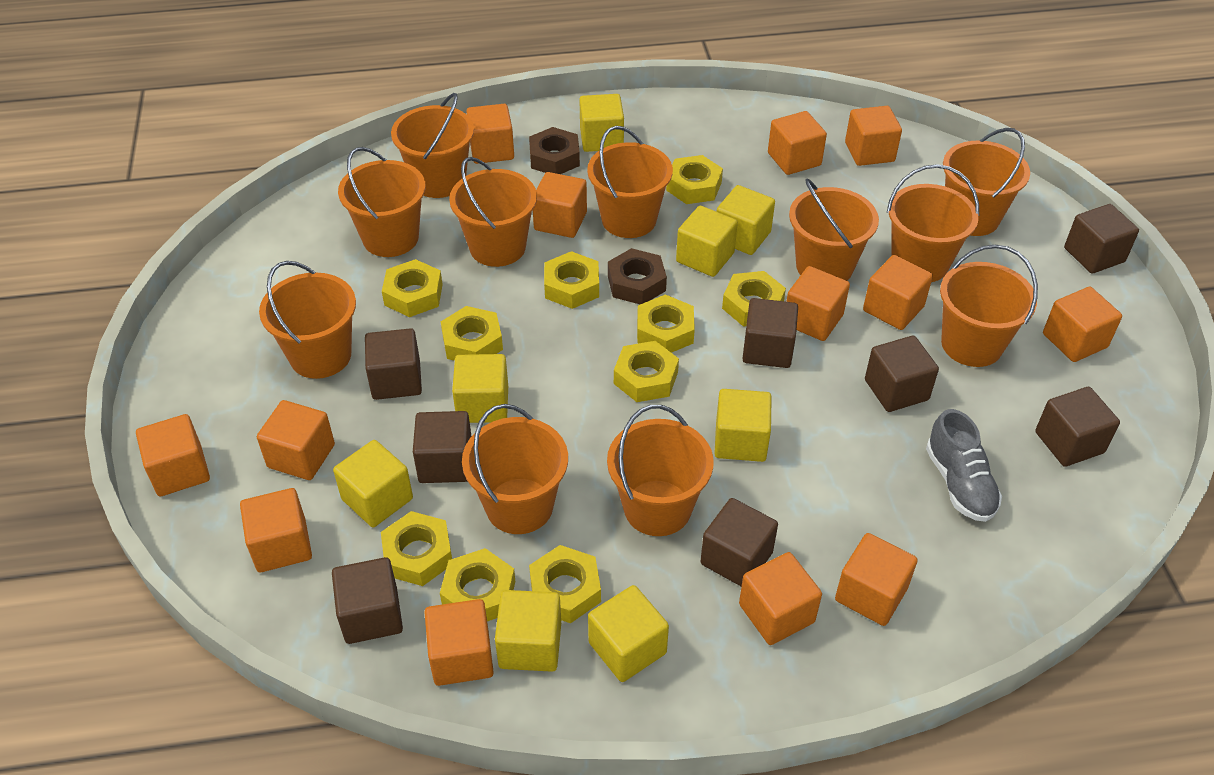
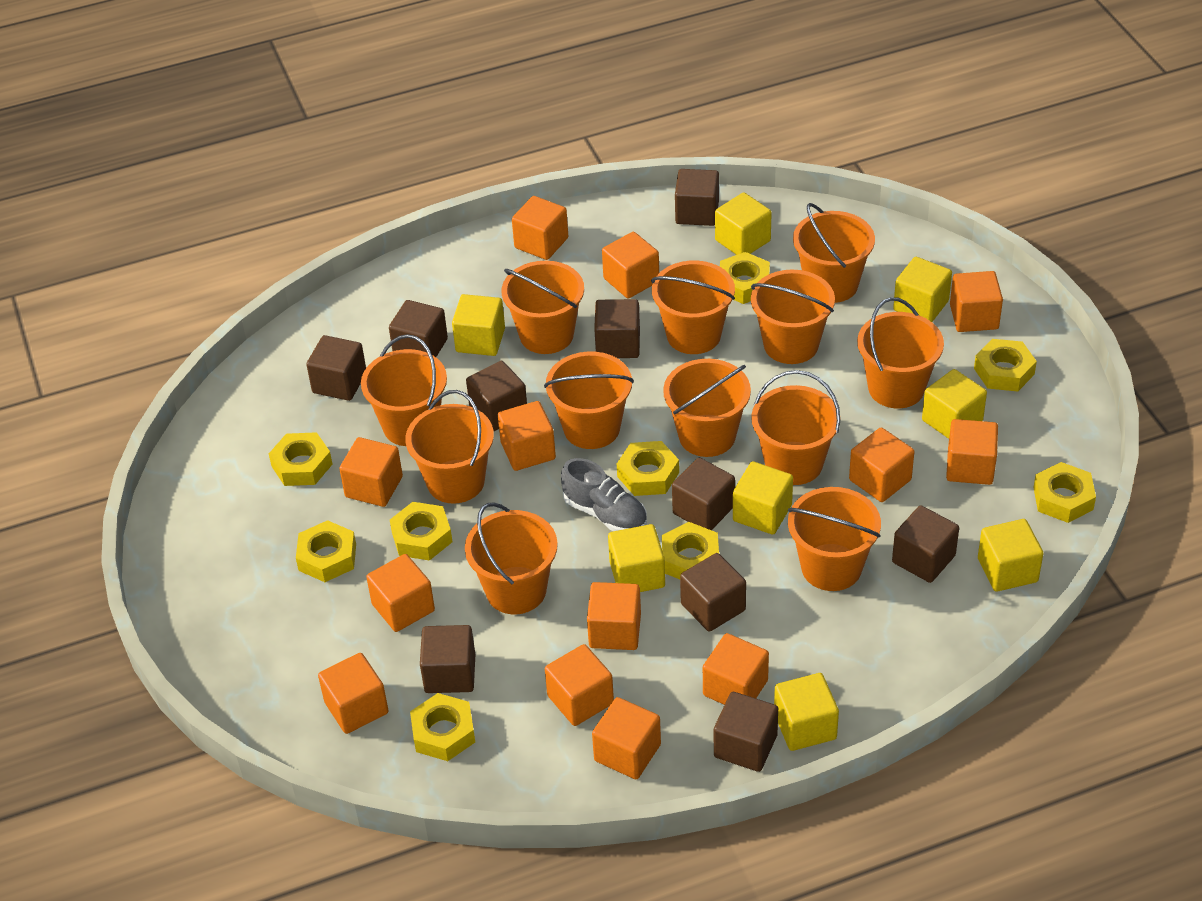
brown cube: 8 -> 10
brown nut: 2 -> 0
orange bucket: 11 -> 12
yellow nut: 10 -> 9

